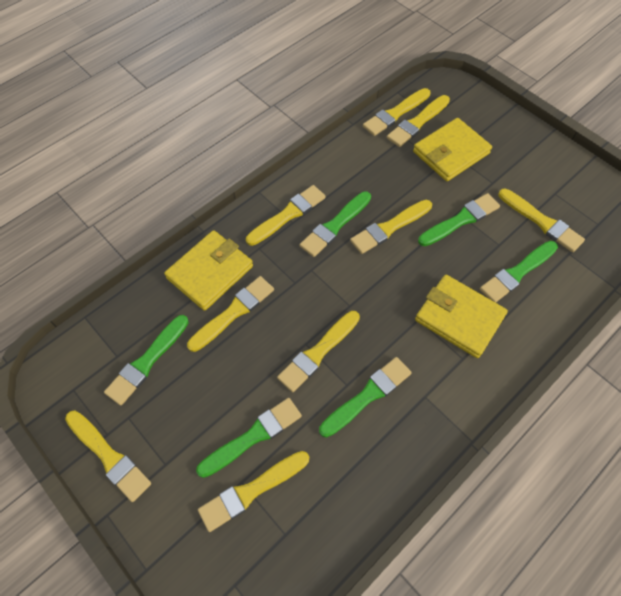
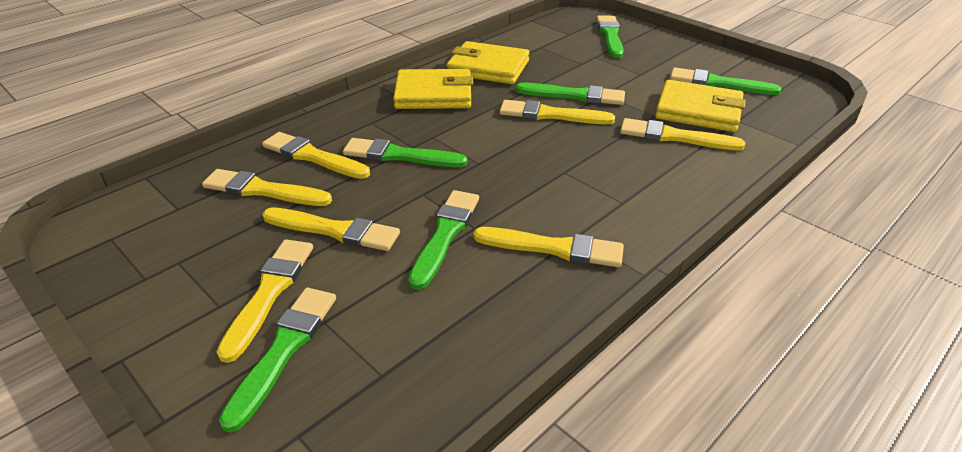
yellow brush: 9 -> 7

